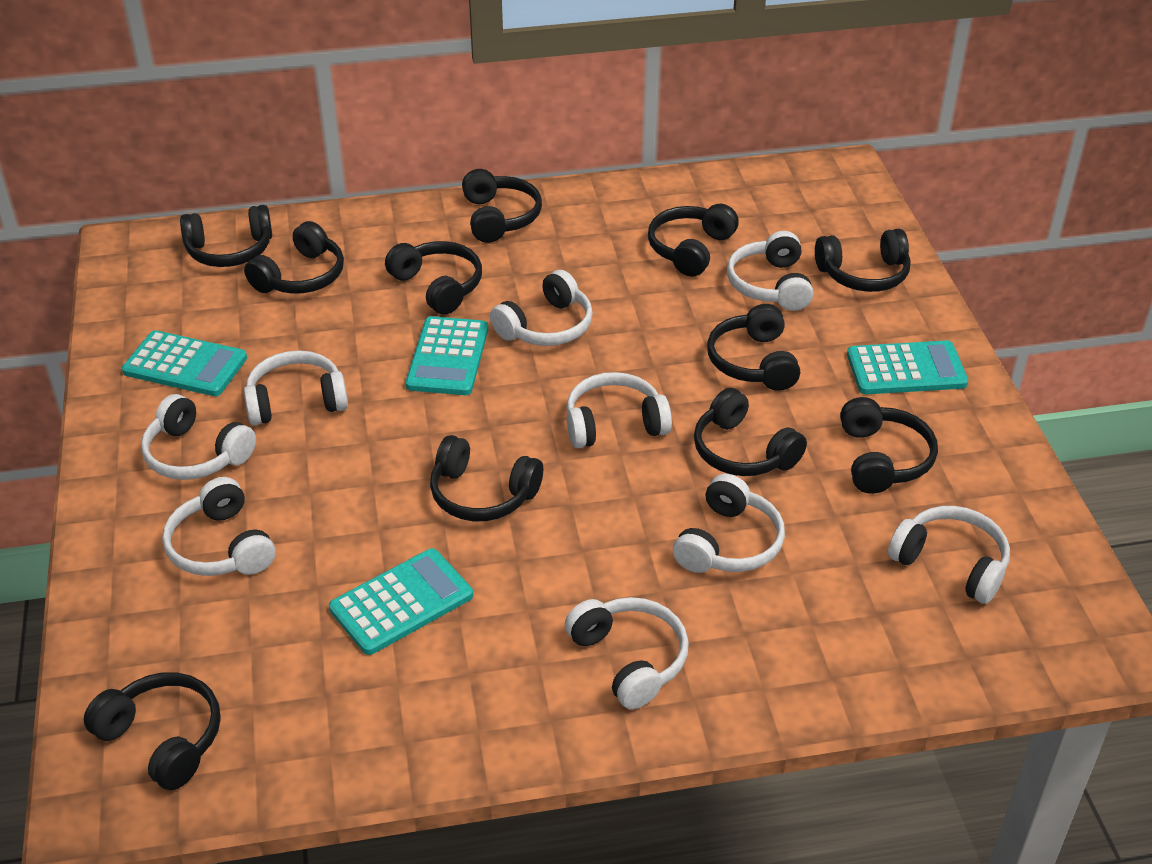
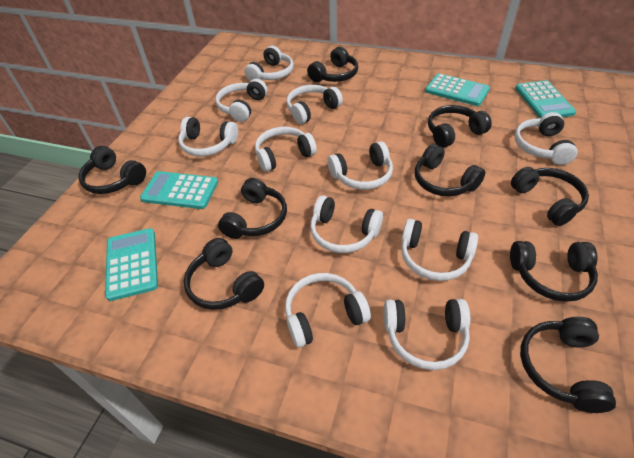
black headphones: 11 -> 9
white headphones: 9 -> 11

